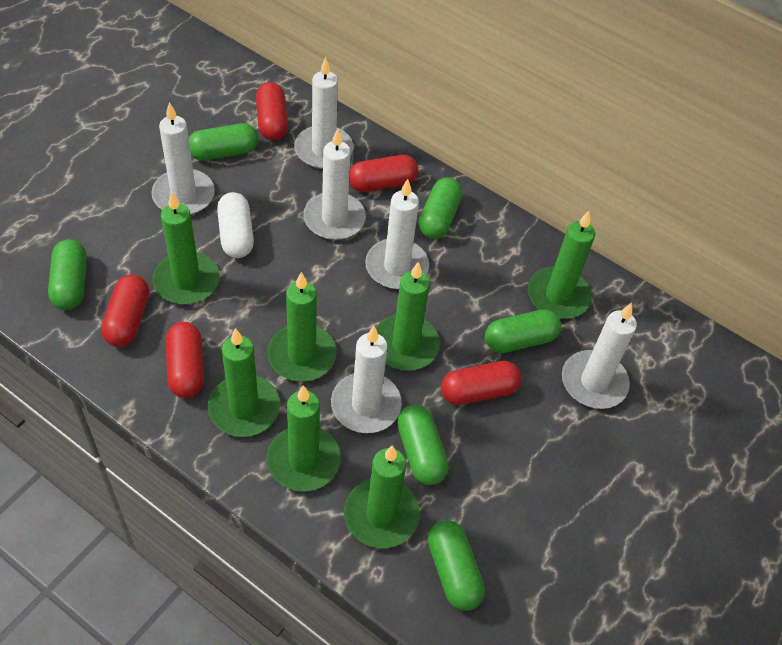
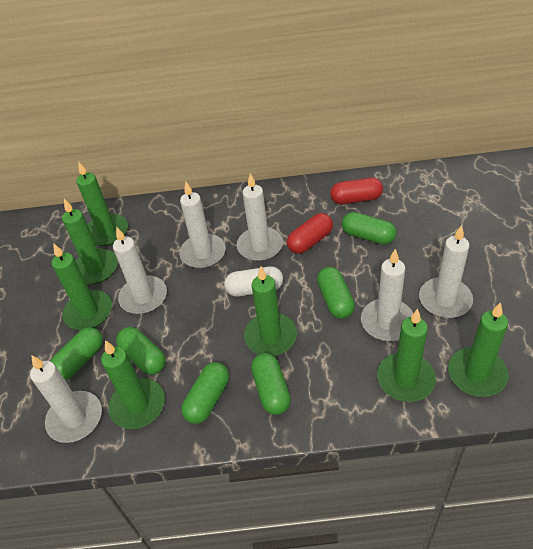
red capsule: 5 -> 2

